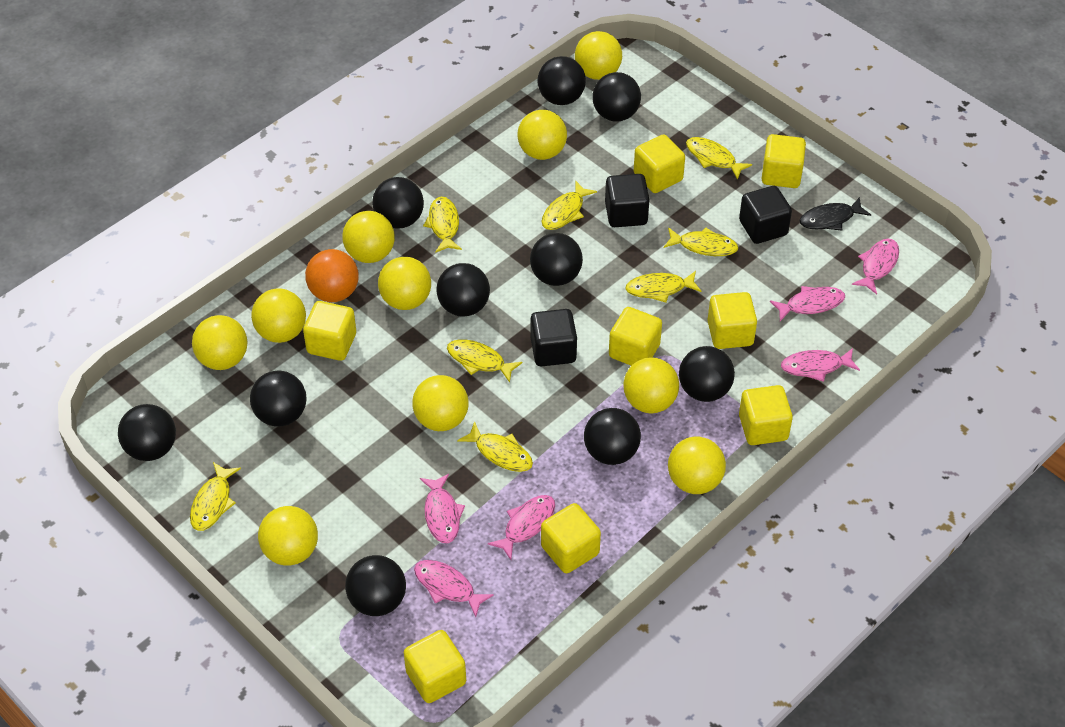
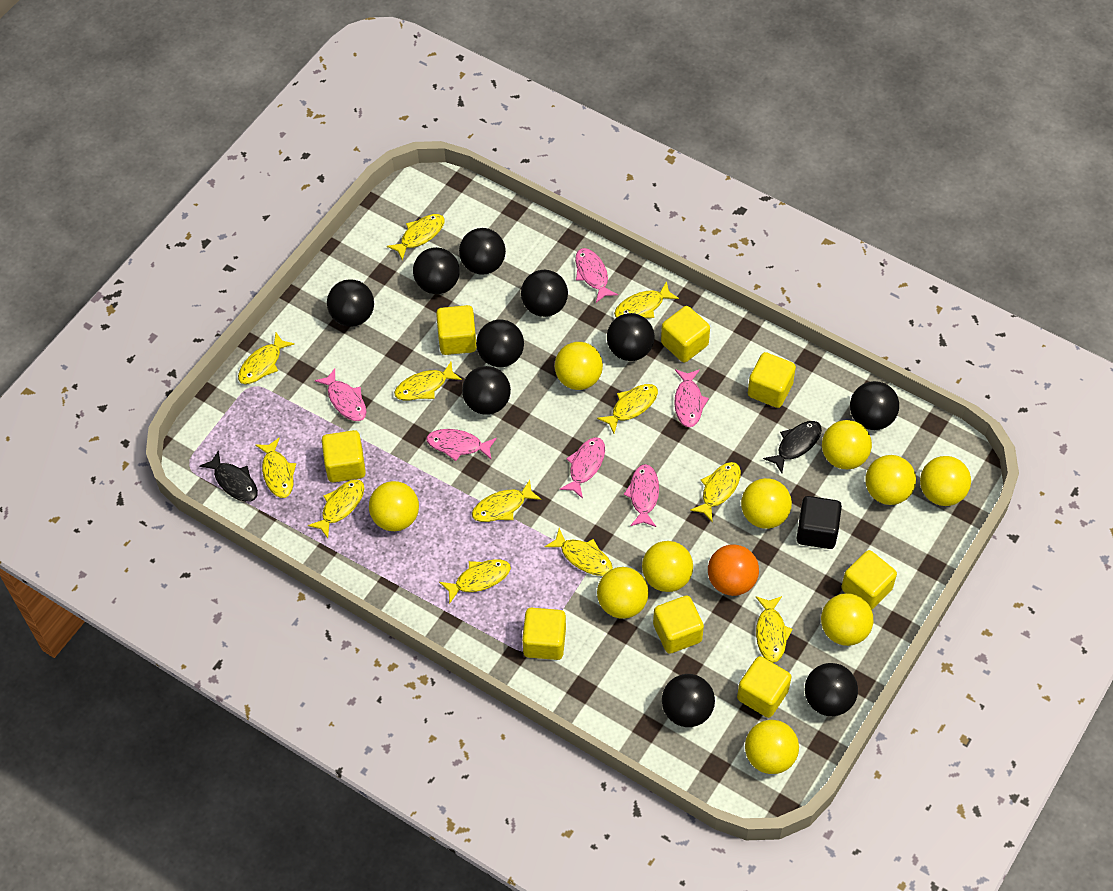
black cube: 3 -> 1
black fish: 1 -> 2
yellow fish: 8 -> 12

